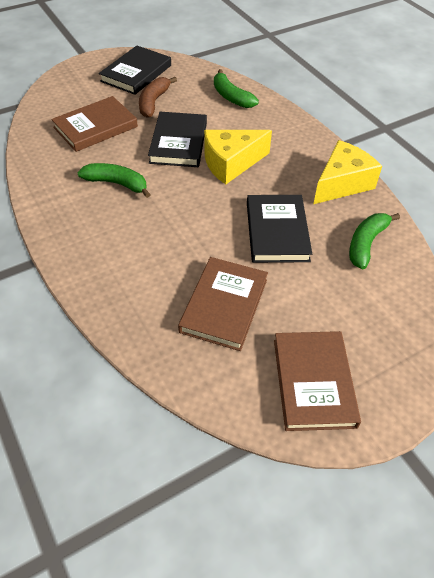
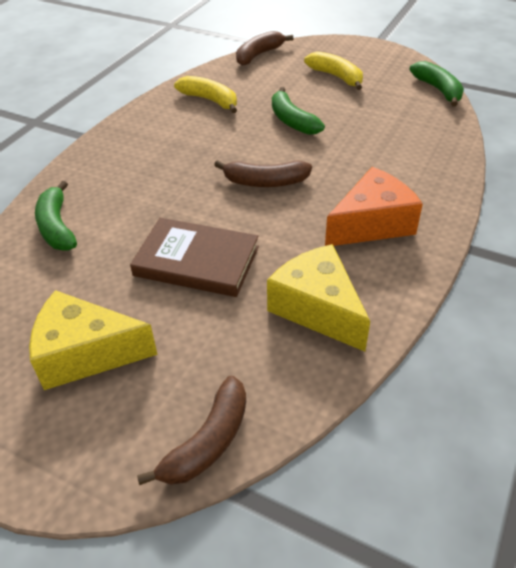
black book: 3 -> 0
brown banana: 1 -> 3
brown book: 3 -> 1
orange cheese: 0 -> 1
yellow banana: 0 -> 2

